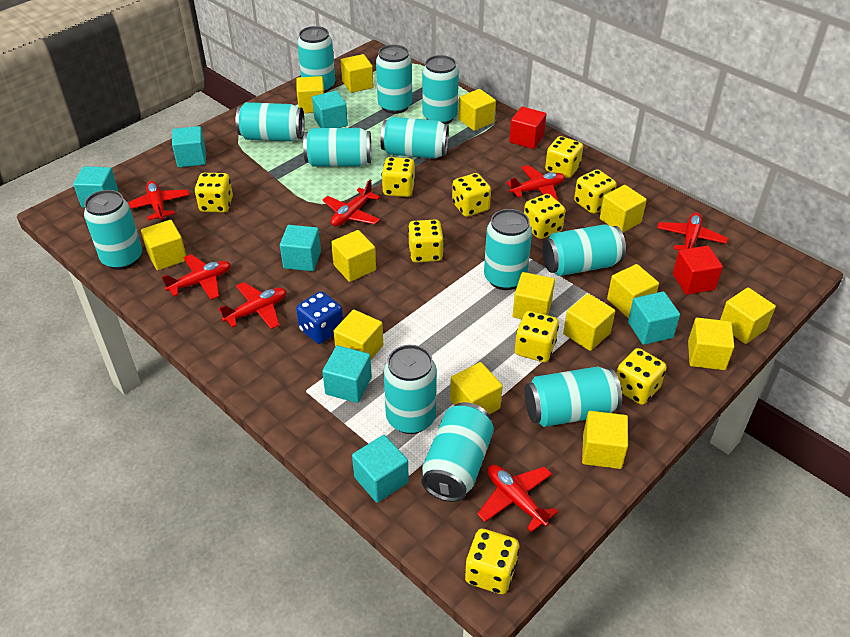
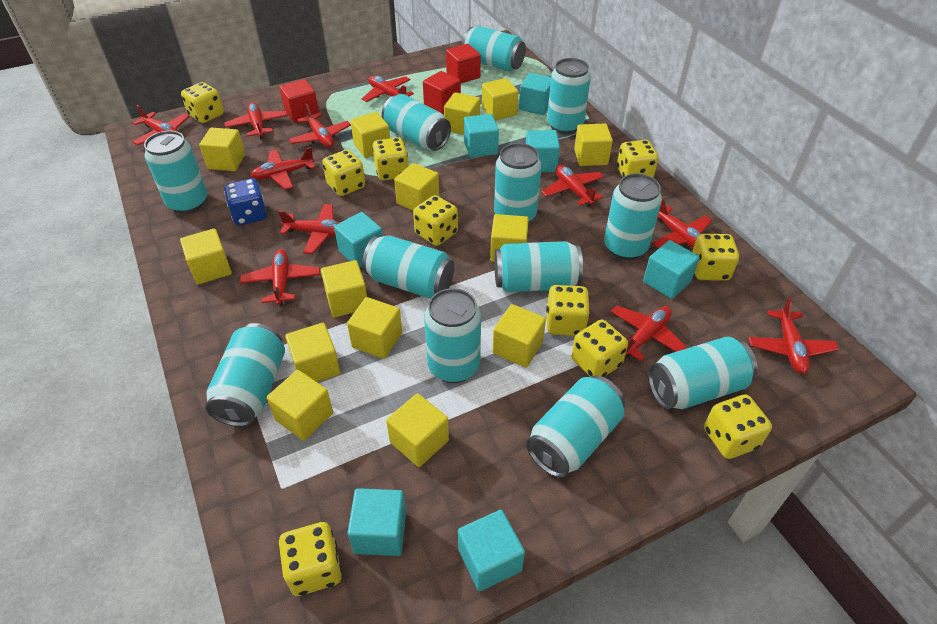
red cube: 2 -> 3
red plane: 7 -> 11

